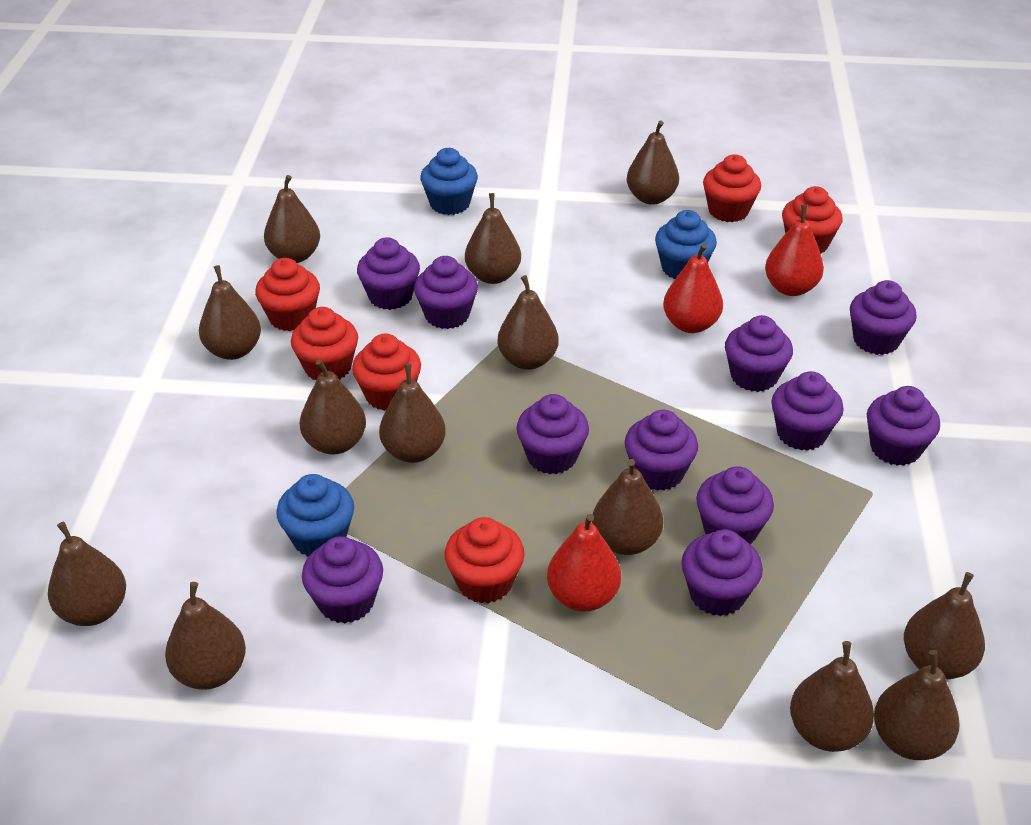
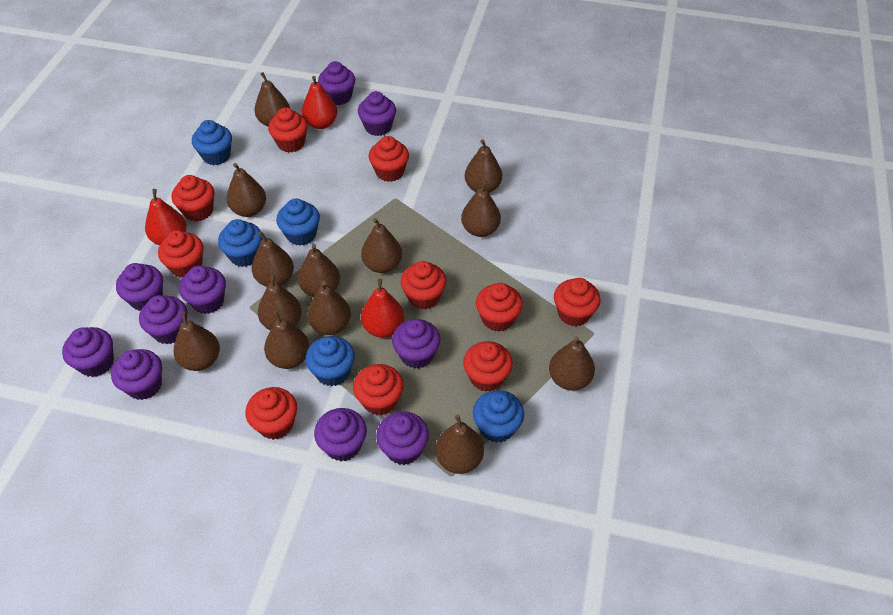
blue cupcake: 3 -> 5
purple cupcake: 11 -> 10
red cupcake: 6 -> 10

